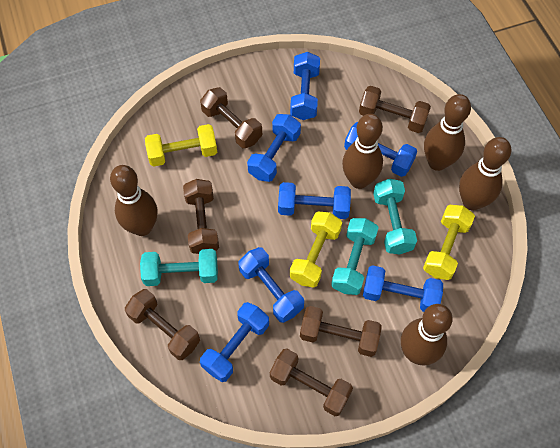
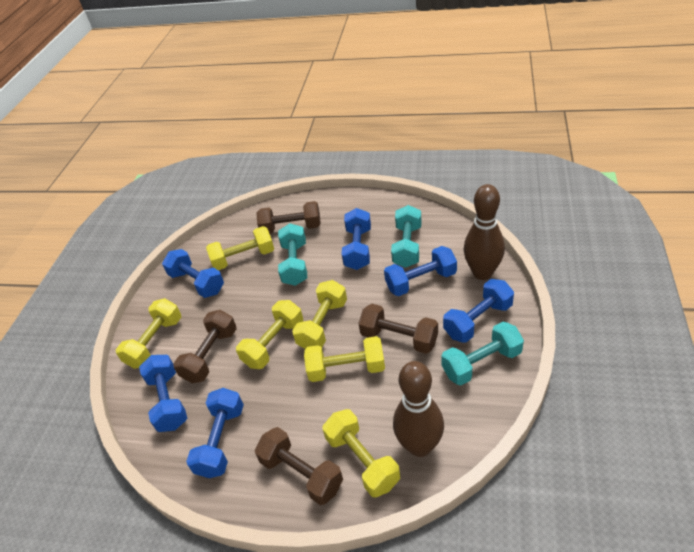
blue dumbbell: 7 -> 6
brown bowling pin: 5 -> 2
brown dumbbell: 6 -> 4
yellow dumbbell: 3 -> 6

